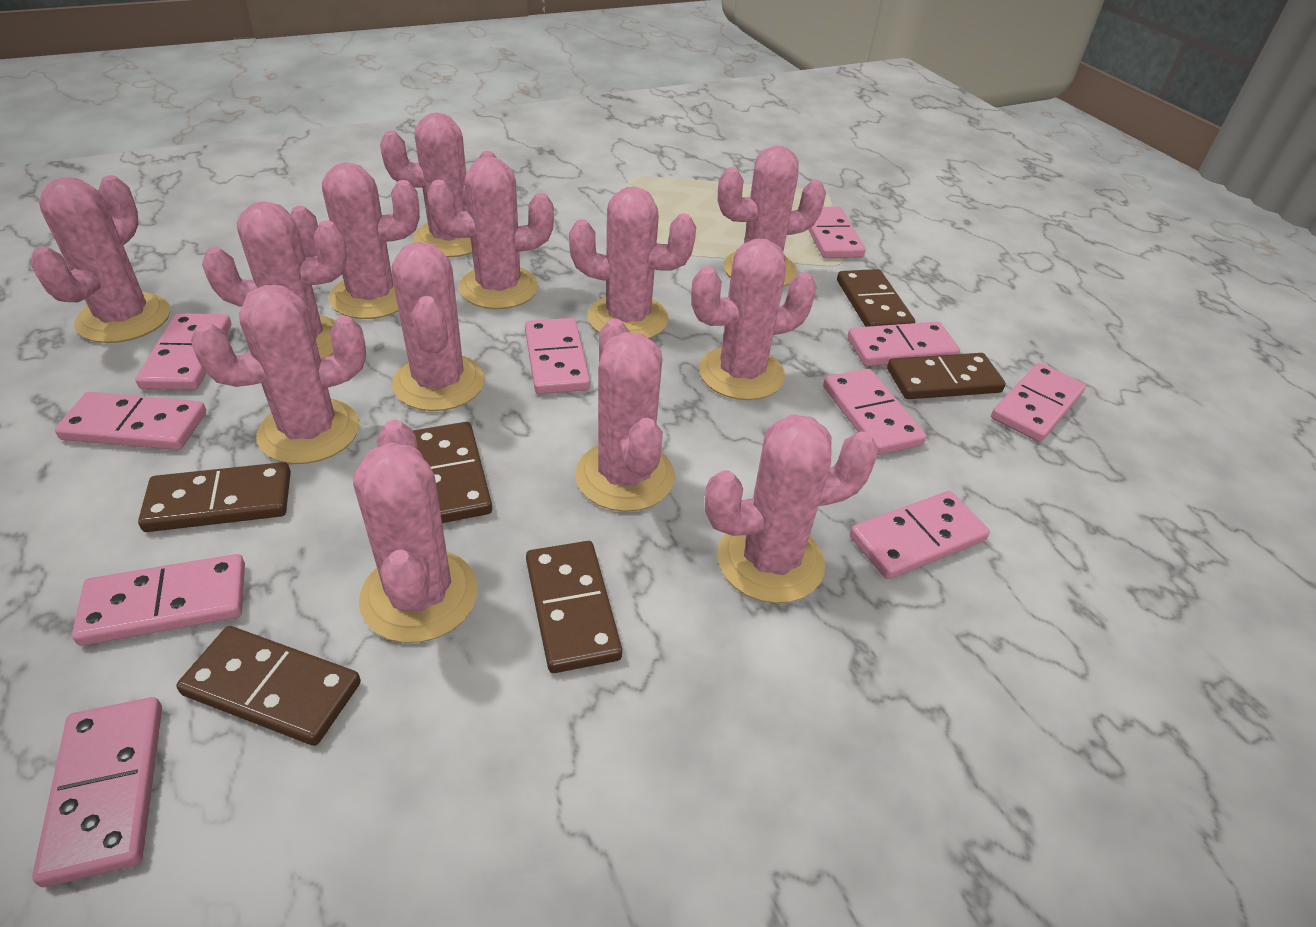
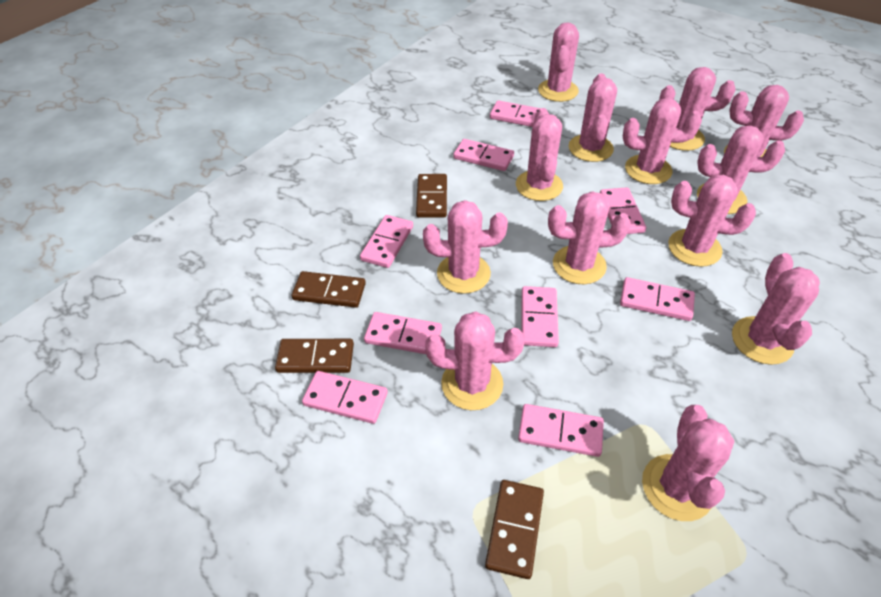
brown domino: 6 -> 4
pink domino: 10 -> 9

